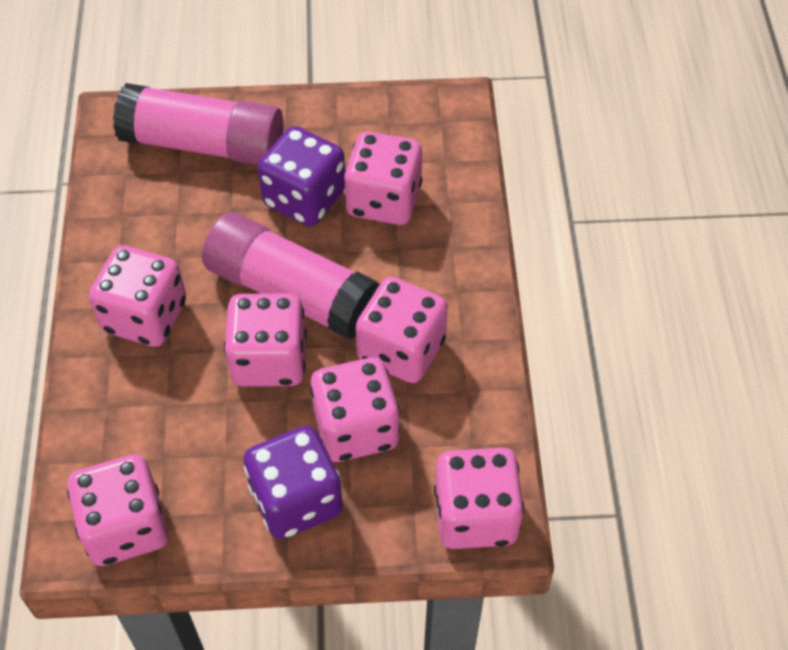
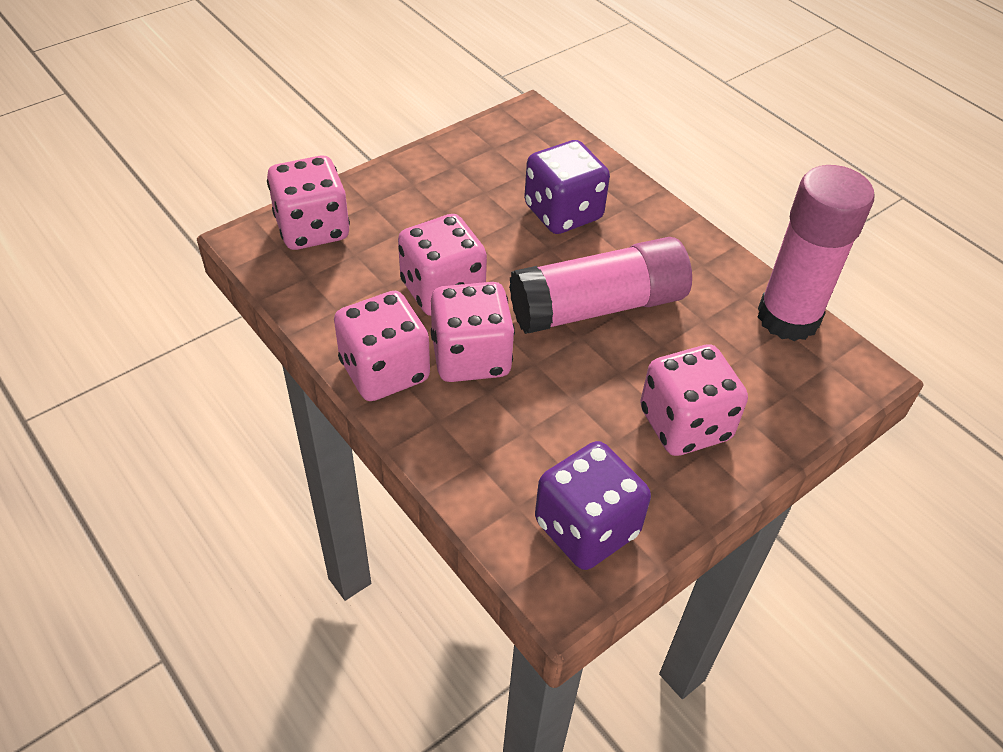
pink dice: 7 -> 5

